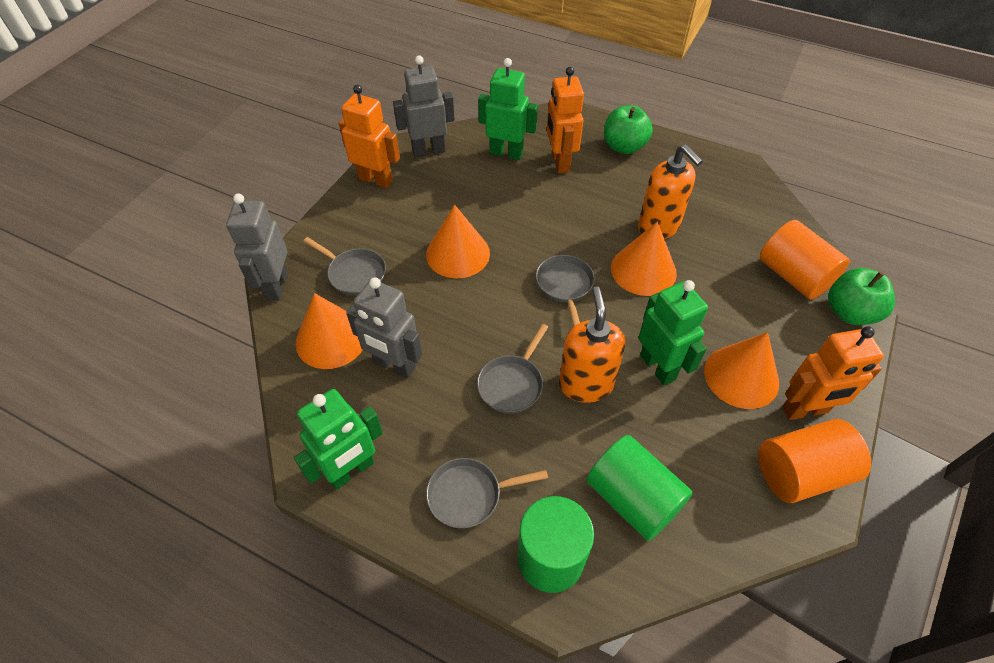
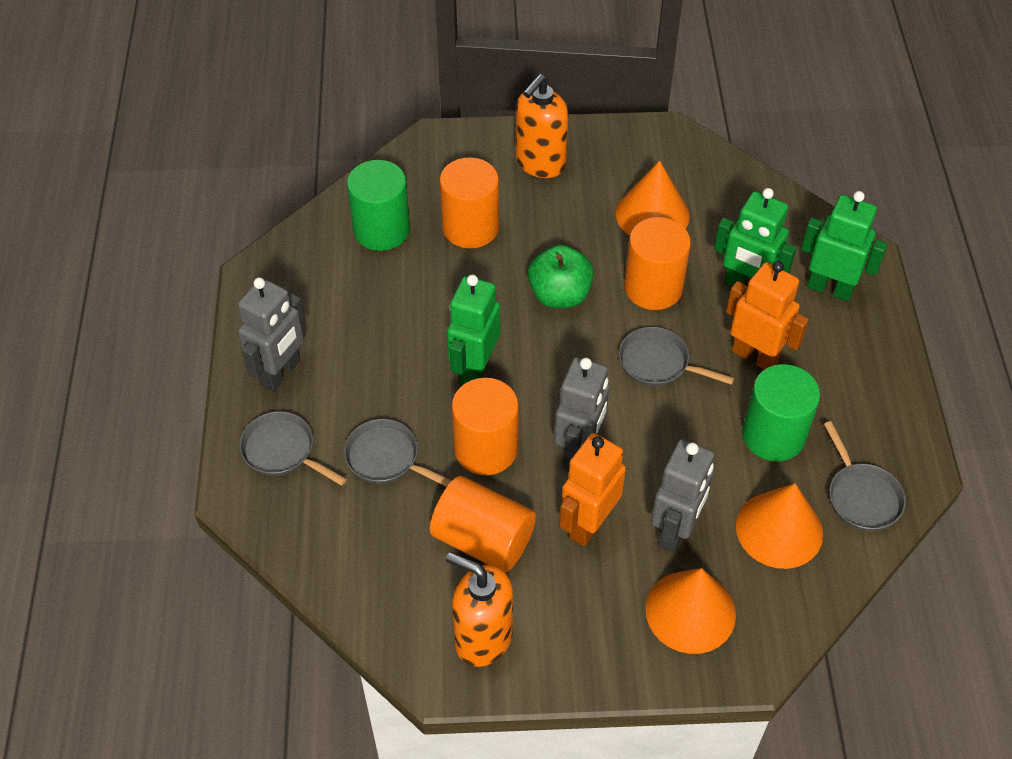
green apple: 2 -> 1
orange cone: 4 -> 3
orange cylinder: 2 -> 4
orange robot: 3 -> 2

